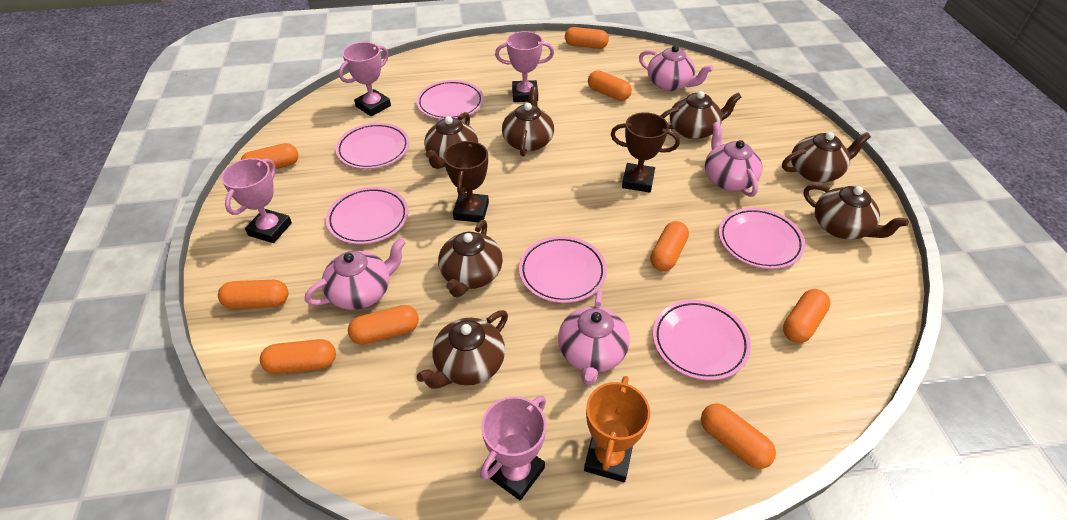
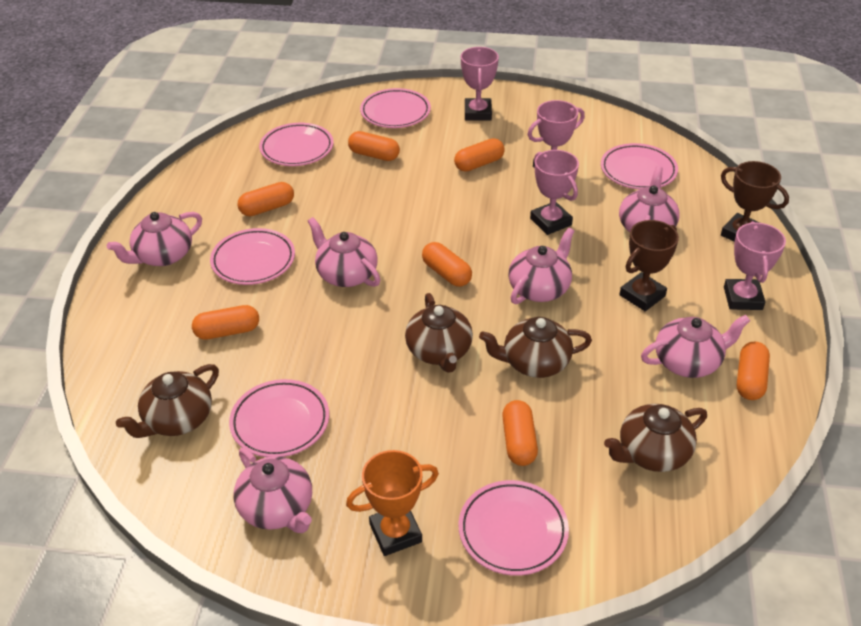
brown teapot: 7 -> 4
orange capsule: 9 -> 7
pink teapot: 4 -> 6

